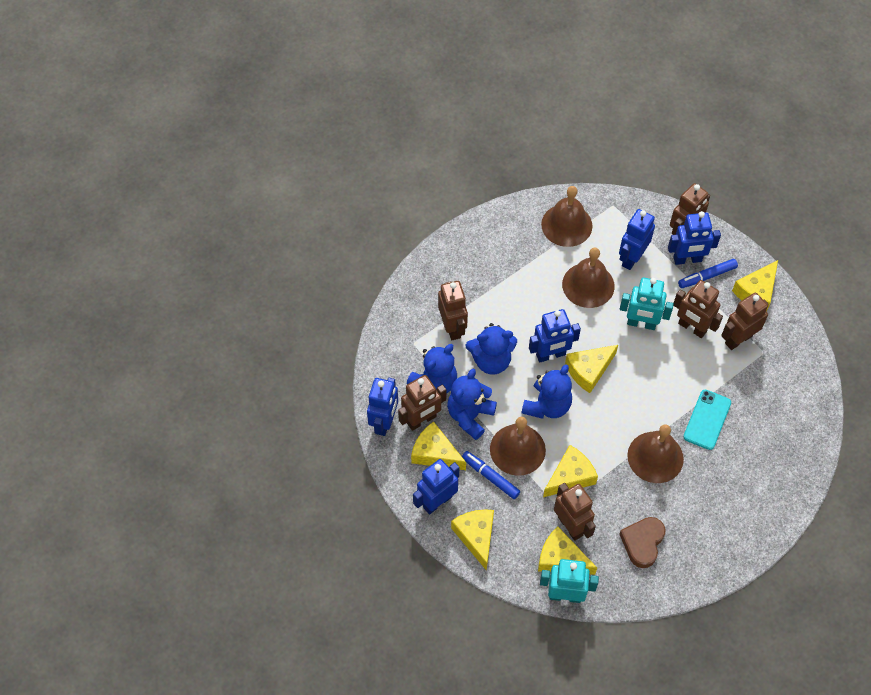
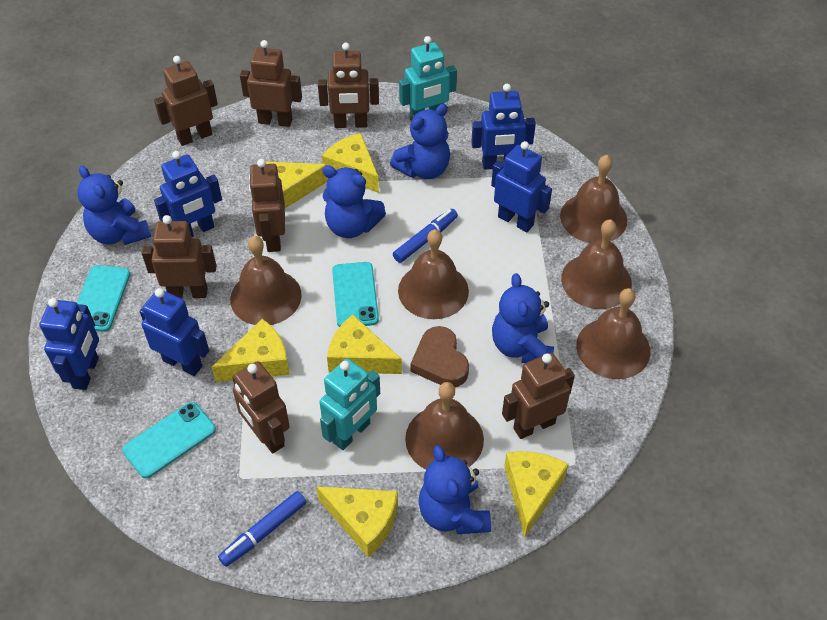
blue teddy bear: 4 -> 5
brown bell: 4 -> 6
brown robot: 6 -> 7
turquoise phone: 1 -> 3

